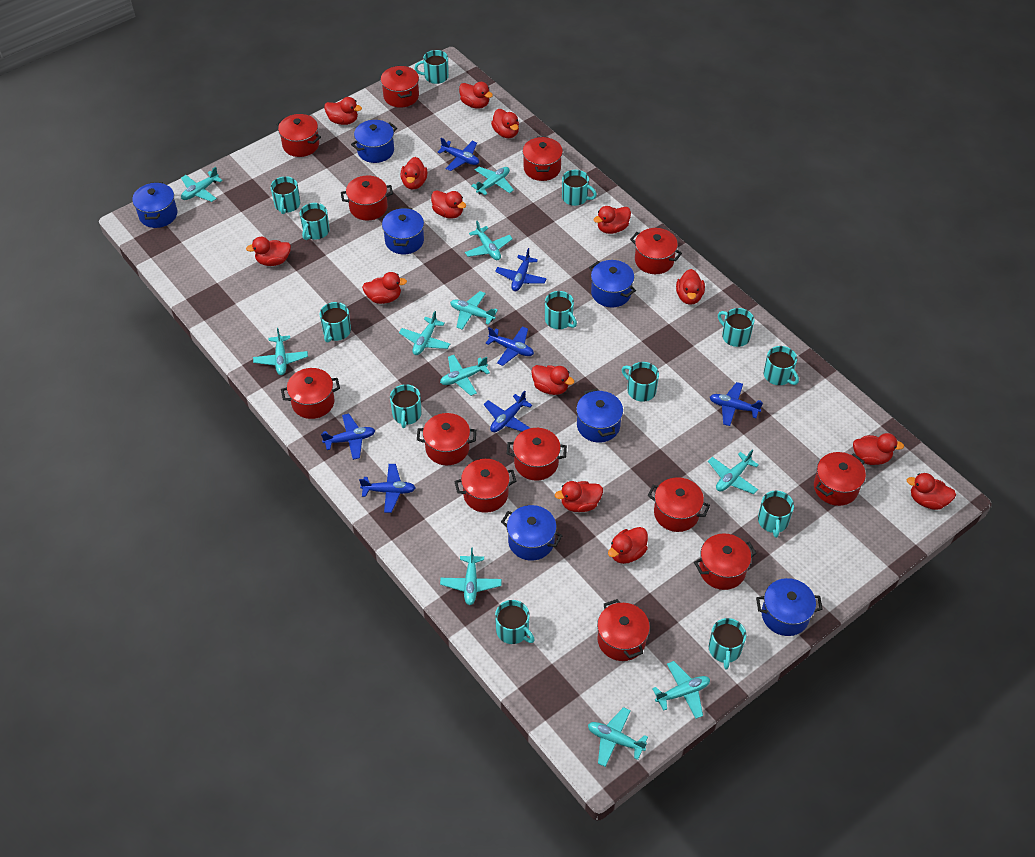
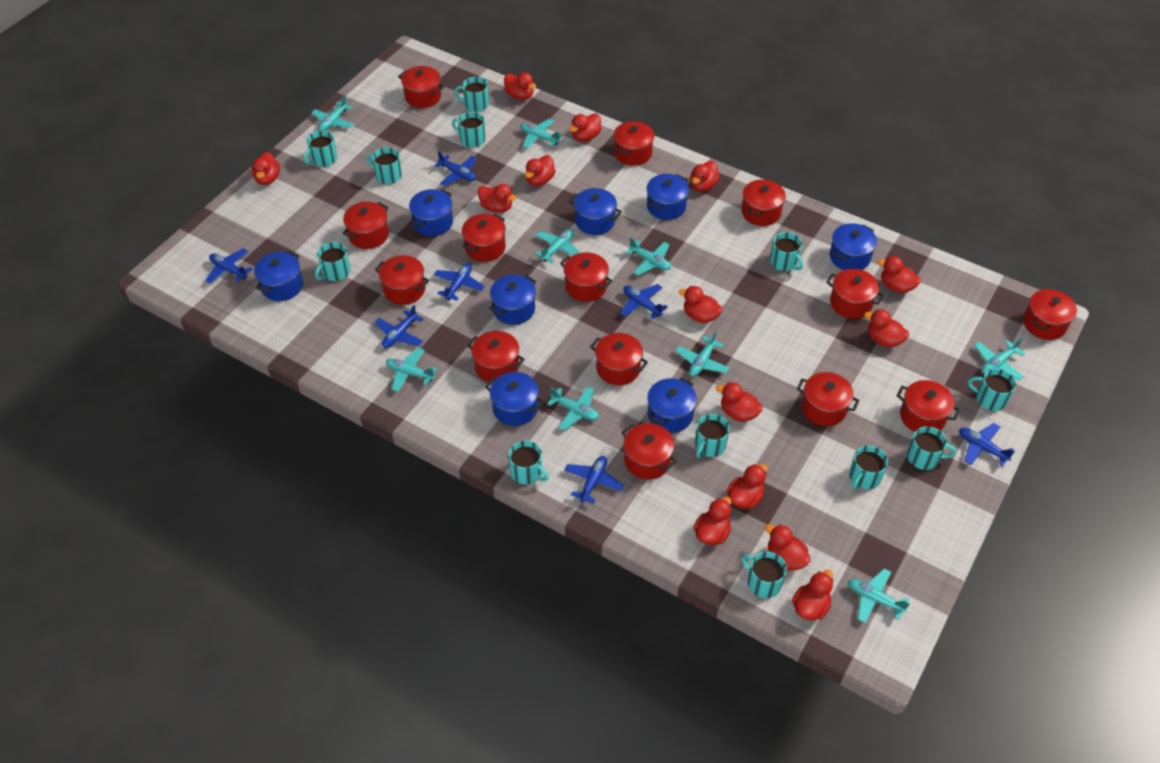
blue pot: 7 -> 8
red pot: 13 -> 14
turquoise mug: 13 -> 12
turquoise plane: 11 -> 9

